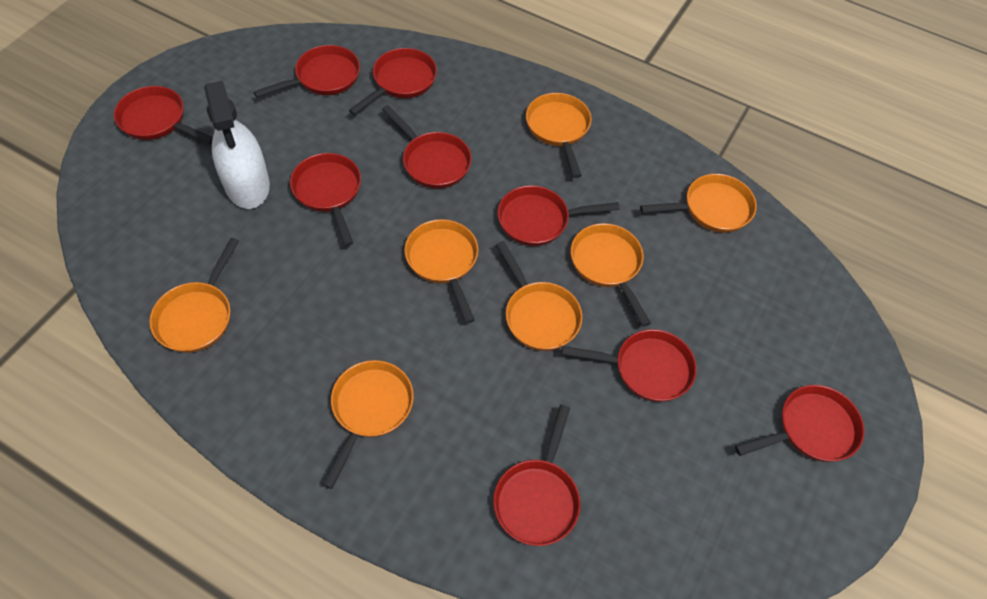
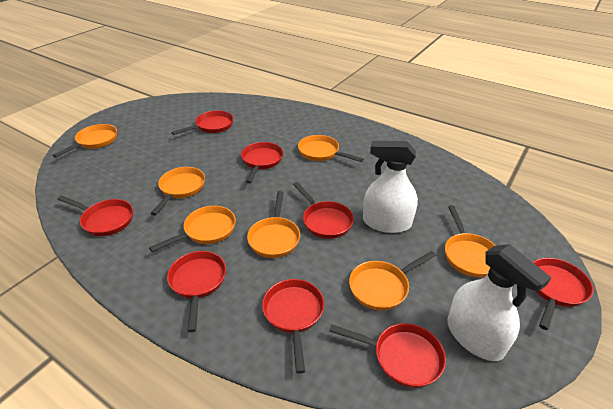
red pan: 9 -> 8
white spray bottle: 1 -> 2

